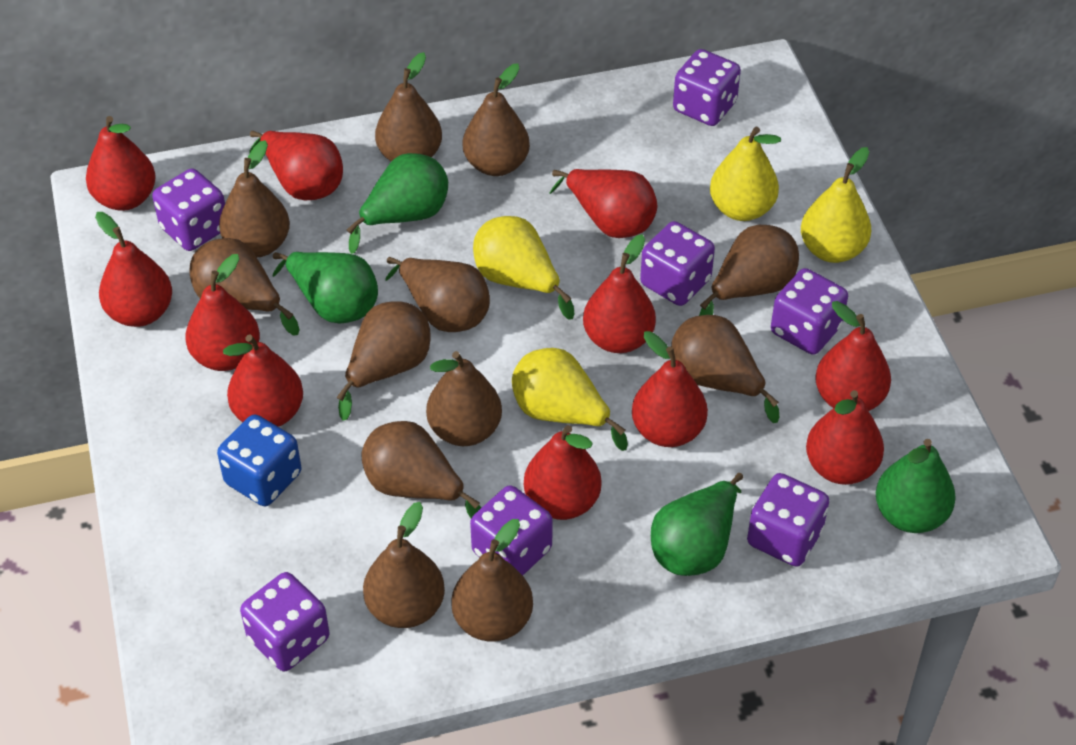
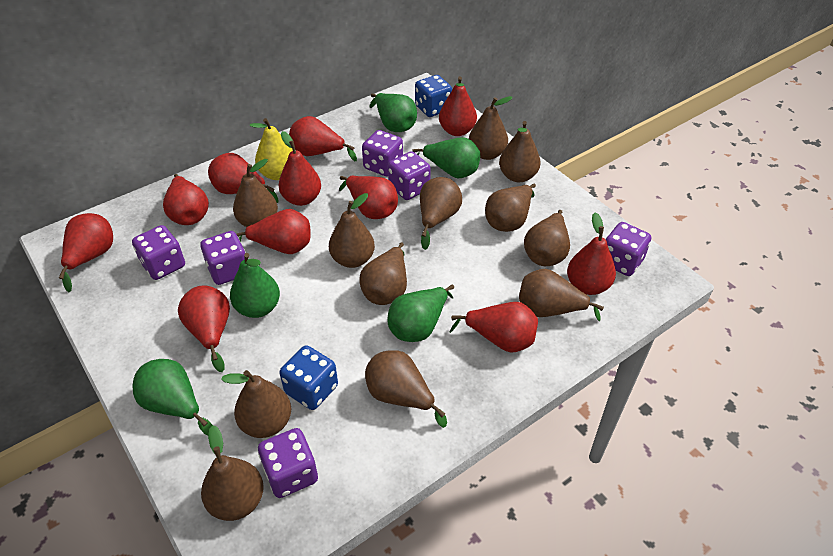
blue dice: 1 -> 2
green pear: 4 -> 5
purple dice: 7 -> 6
yellow pear: 4 -> 1

